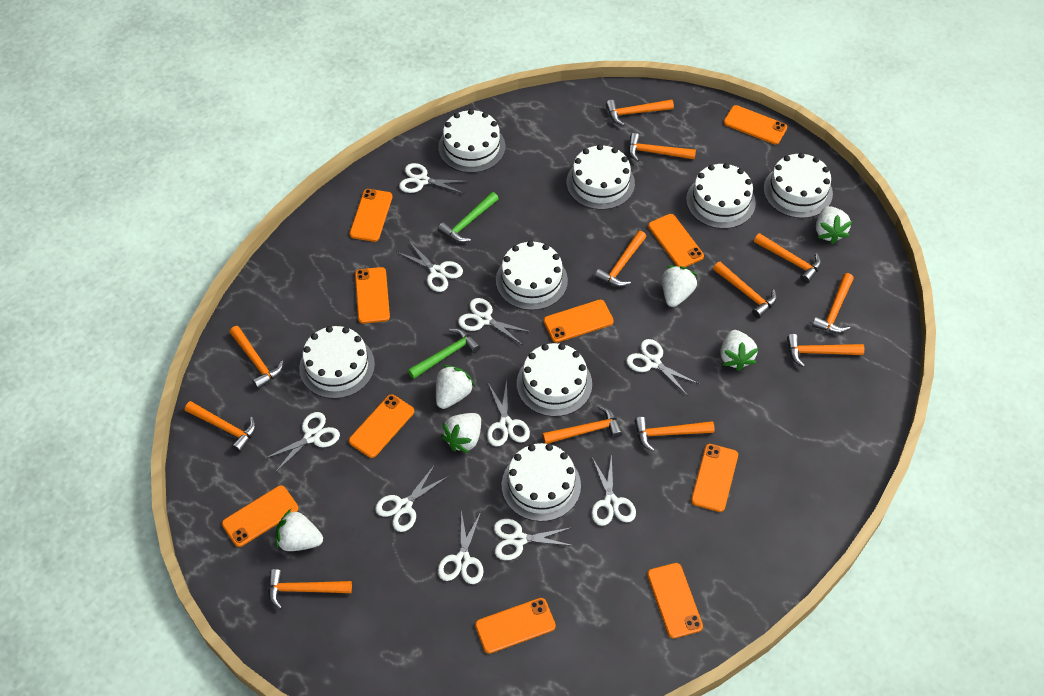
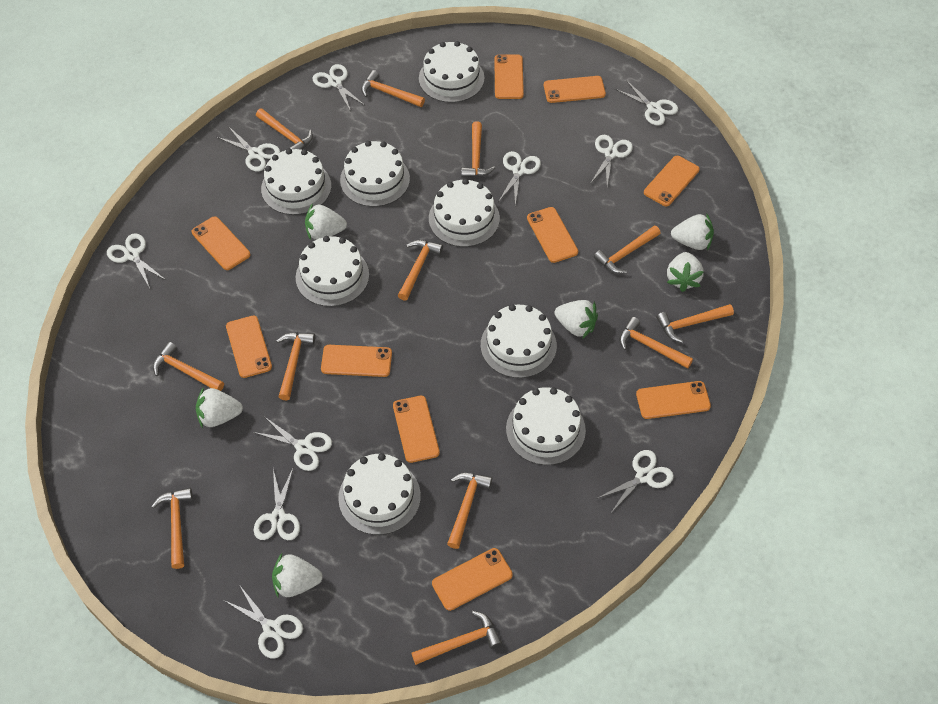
green hammer: 2 -> 0

